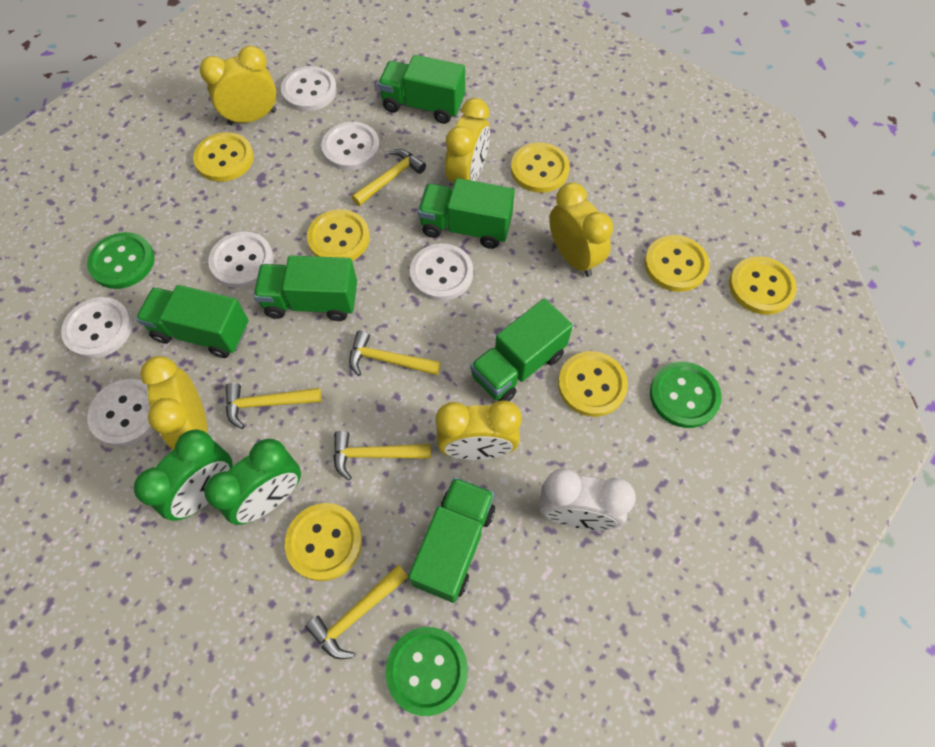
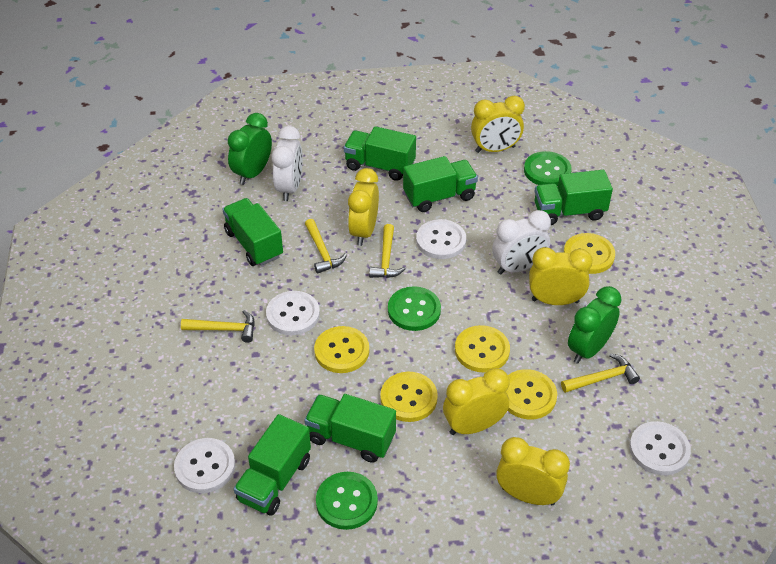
white button: 6 -> 4
white clock: 1 -> 2
yellow button: 7 -> 5
yellow hammer: 5 -> 4

